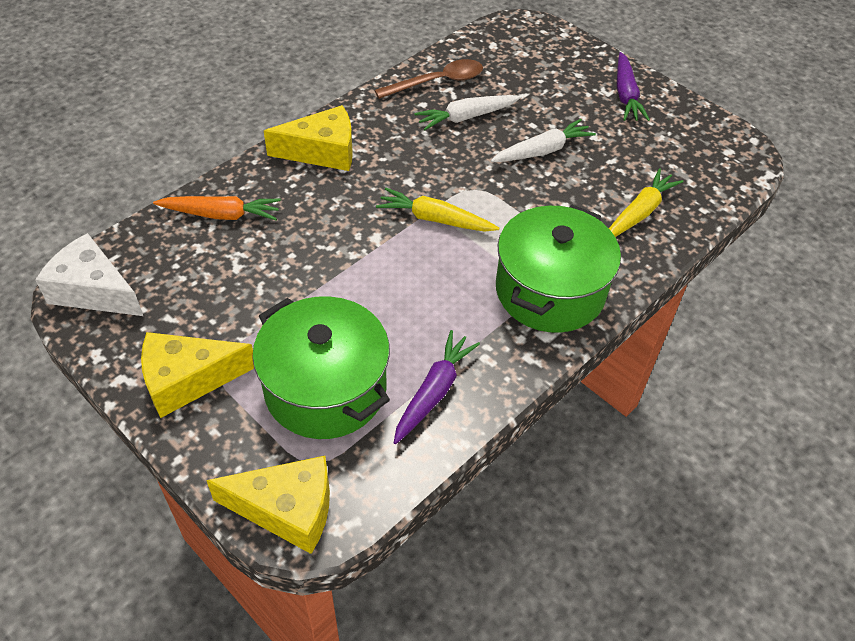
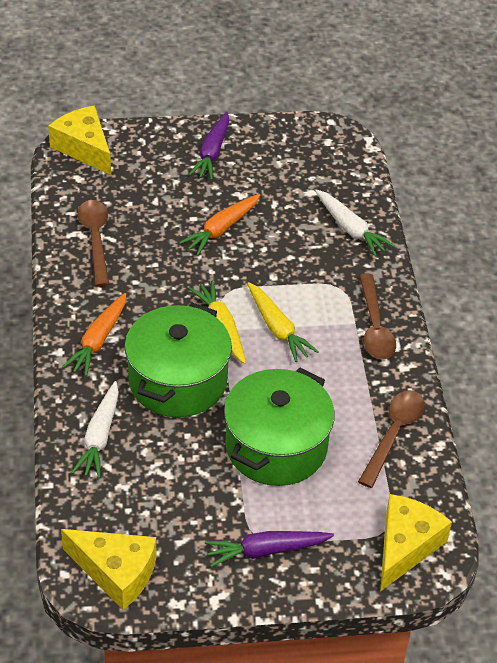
brown spoon: 1 -> 3
orange carrot: 1 -> 2
white cheese: 1 -> 0

